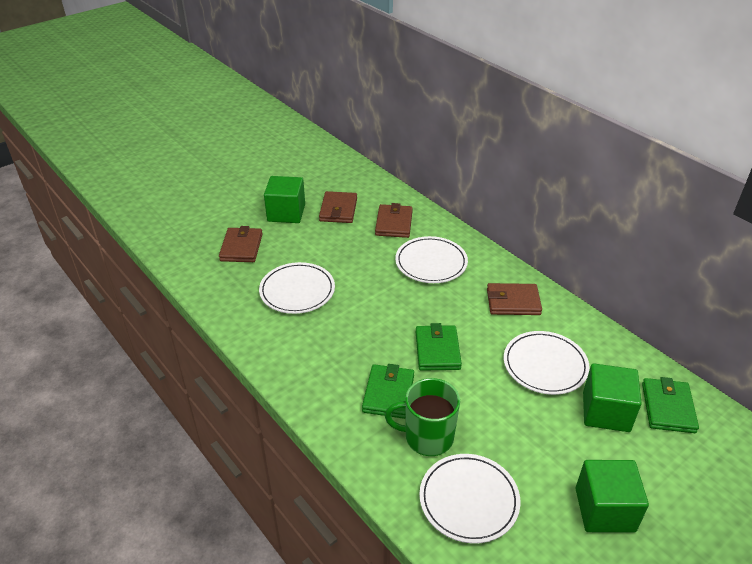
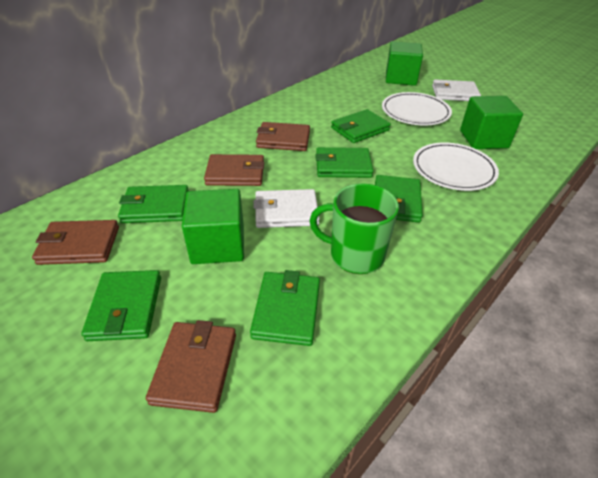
green wallet: 3 -> 6
white plate: 4 -> 2
white wallet: 0 -> 2

